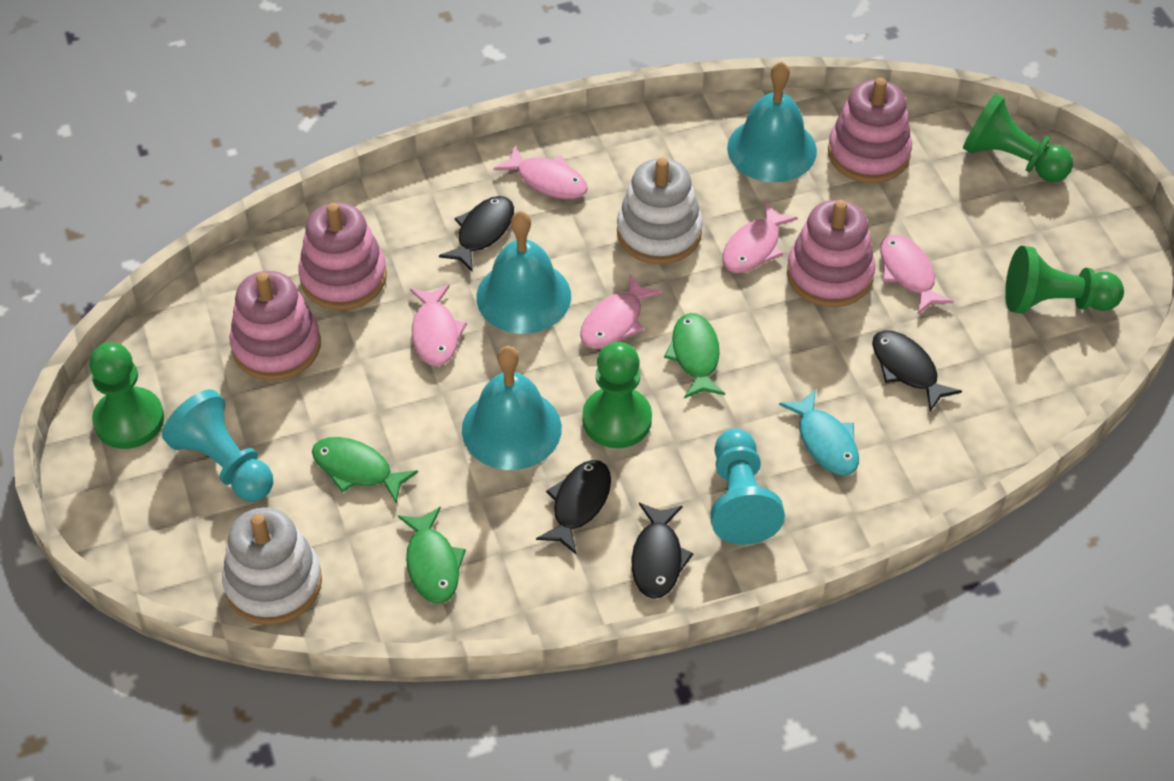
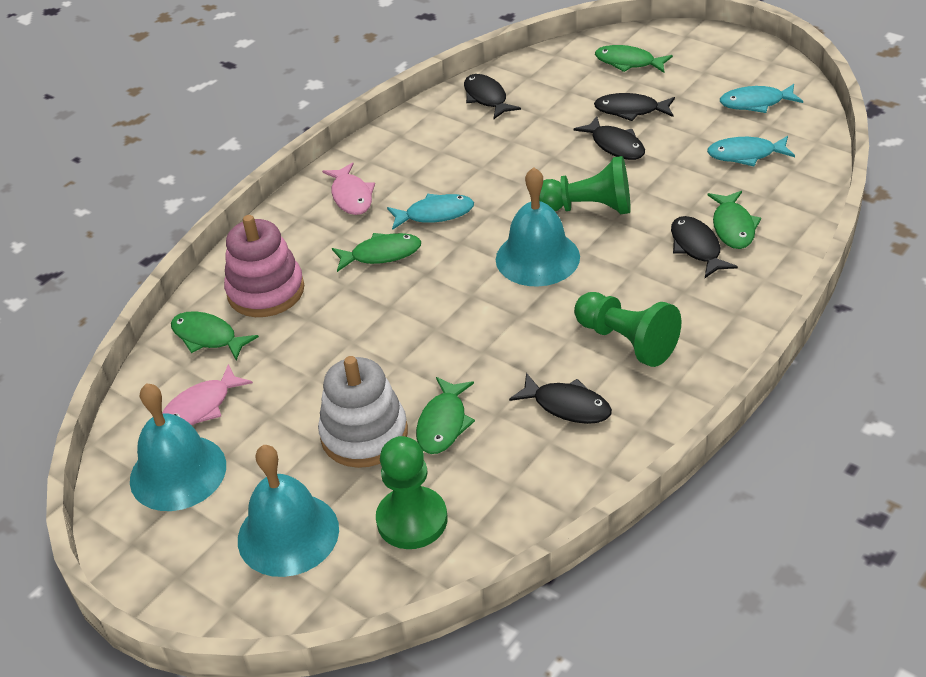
black fish: 4 -> 5
green fish: 3 -> 5
green pawn: 4 -> 3
pink fish: 5 -> 2
pink stacking toy: 4 -> 1
turquoise fish: 1 -> 3
turquoise pawn: 2 -> 0
white stacking toy: 2 -> 1

